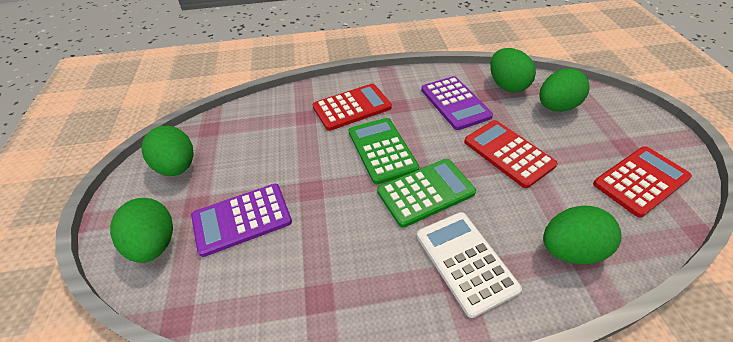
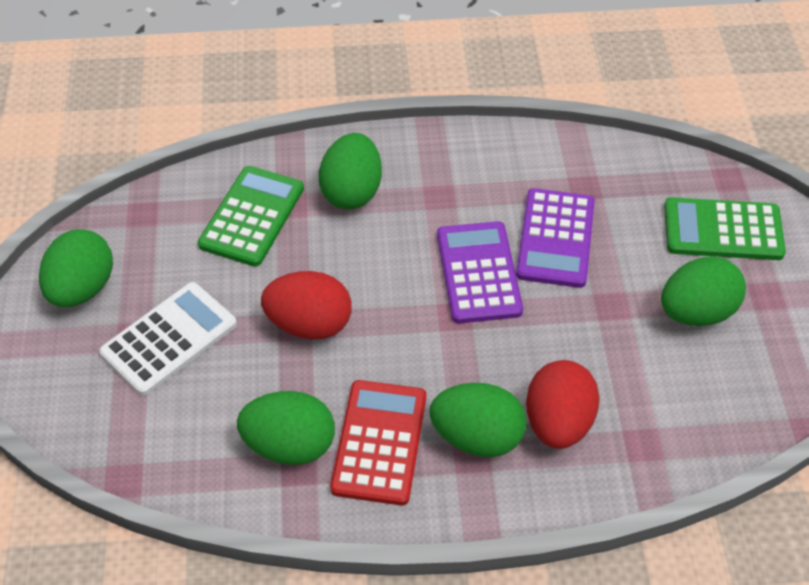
red calculator: 3 -> 1
red egg: 0 -> 2

